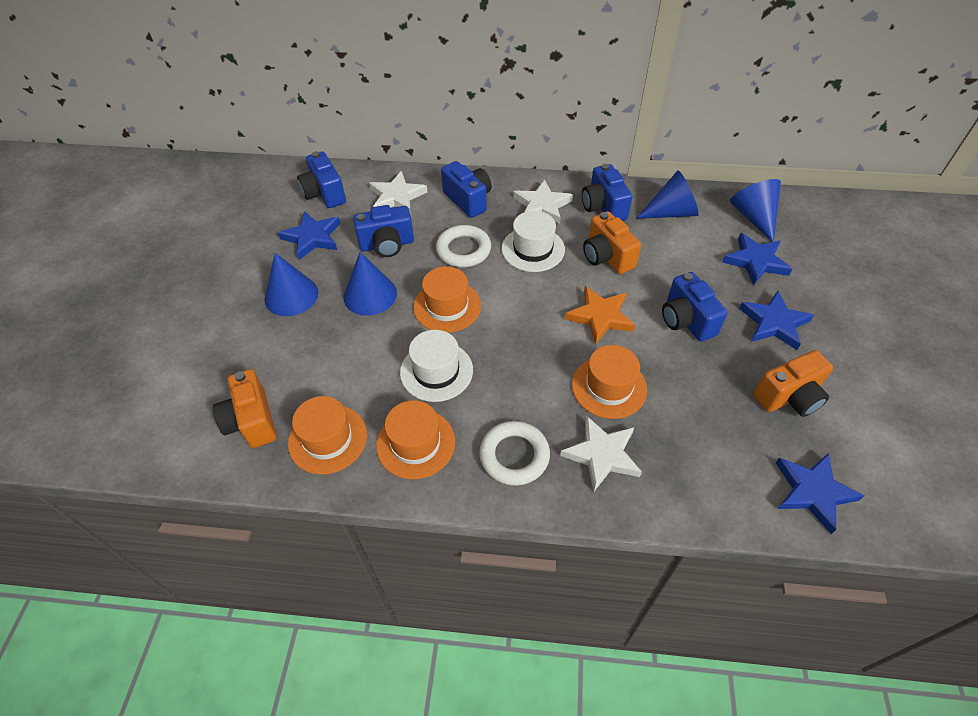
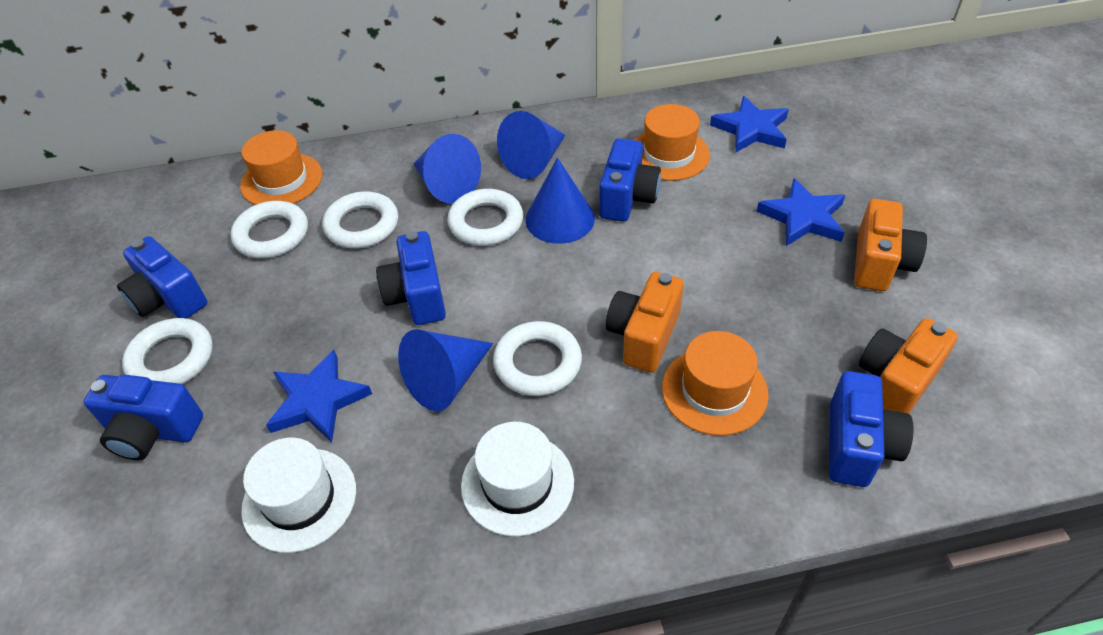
blue star: 4 -> 3
orange hat: 4 -> 3
orange star: 1 -> 0
white ring: 2 -> 5
white star: 3 -> 0

